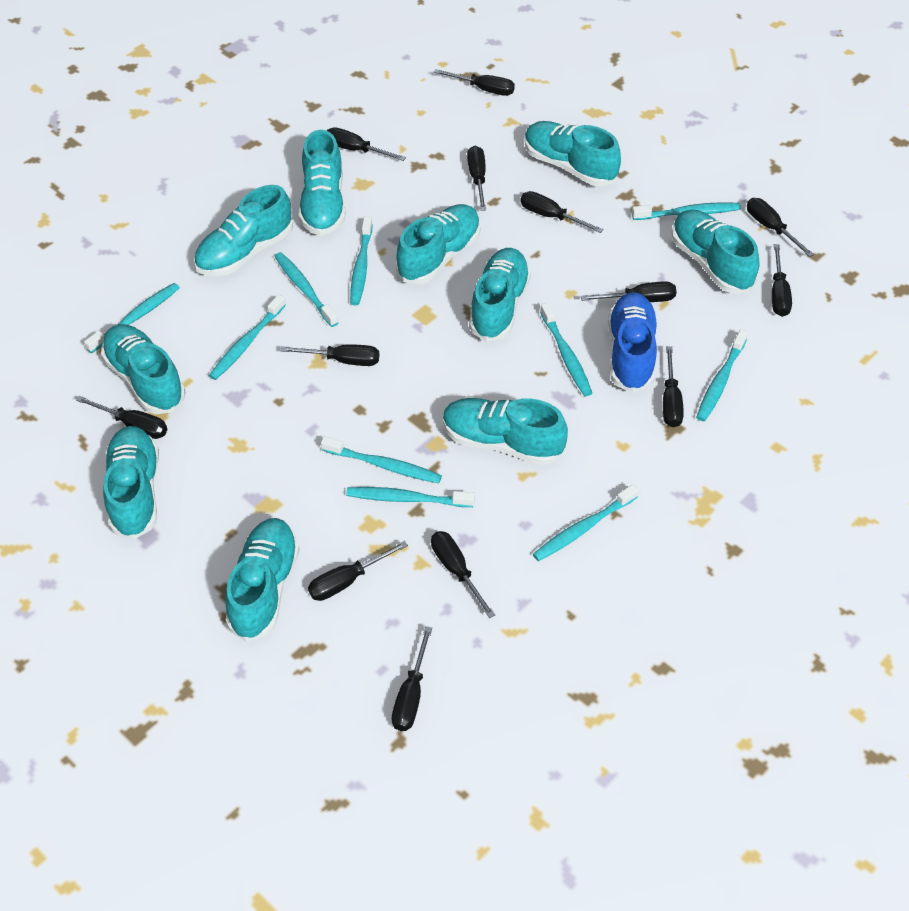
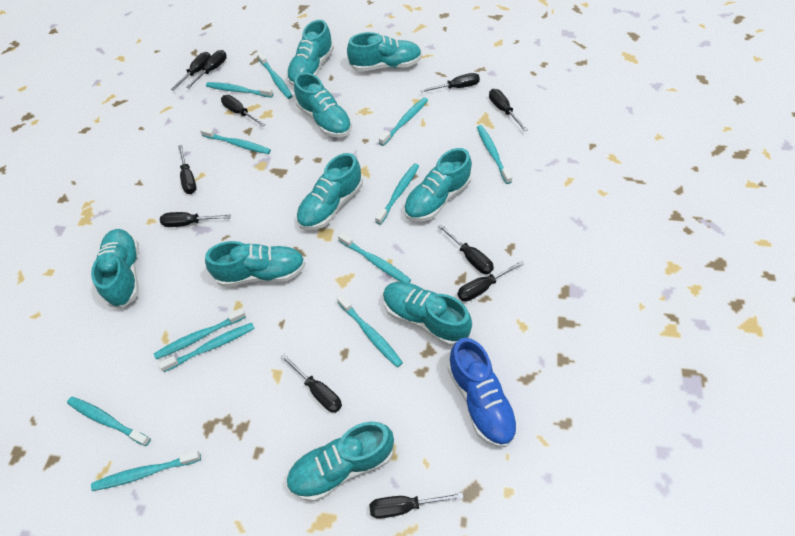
black screwdriver: 13 -> 11
turquoise shoe: 10 -> 9
turquoise toothbrush: 10 -> 12

